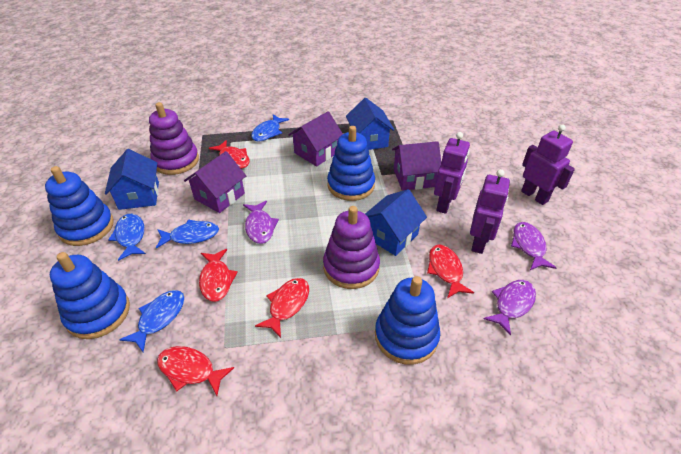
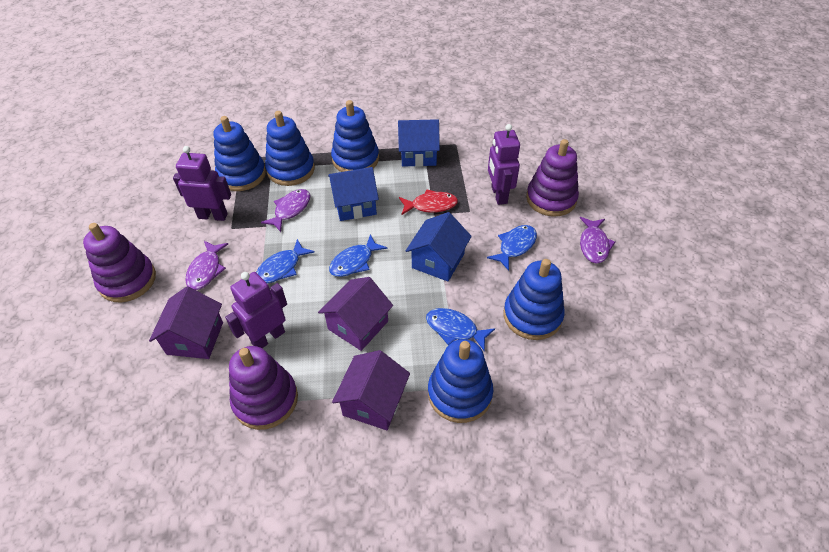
blue stacking toy: 4 -> 5
purple stacking toy: 2 -> 3
red fish: 5 -> 1

